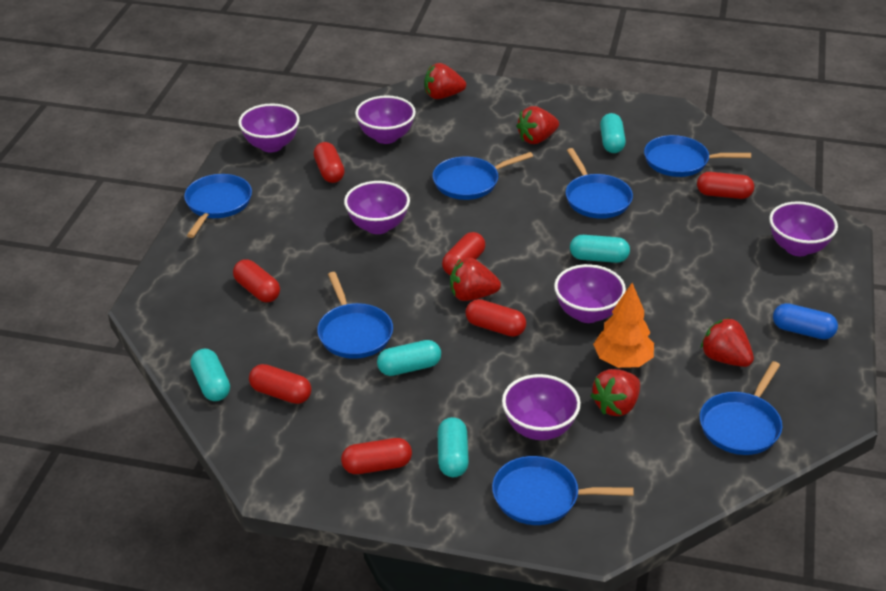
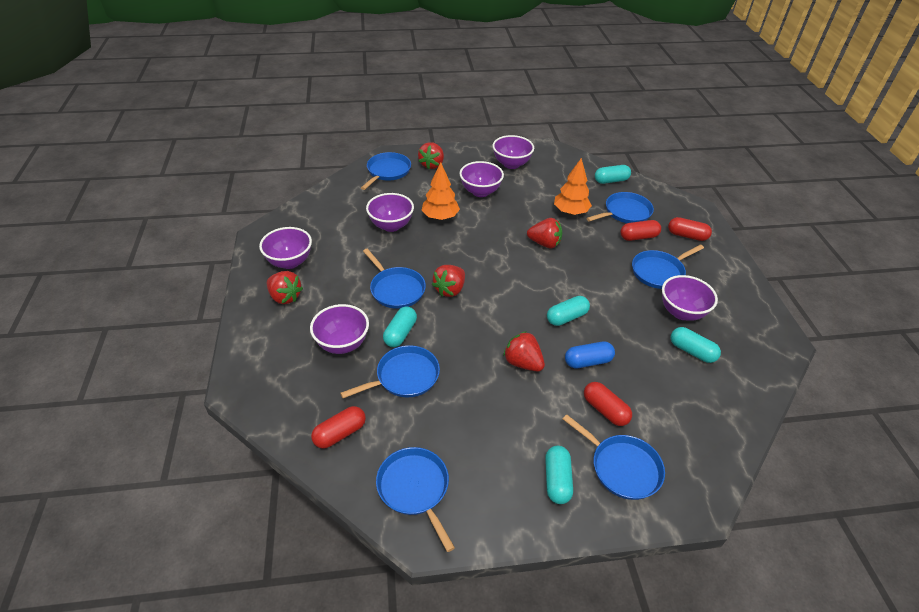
orange tree: 1 -> 2
red capsule: 7 -> 4

